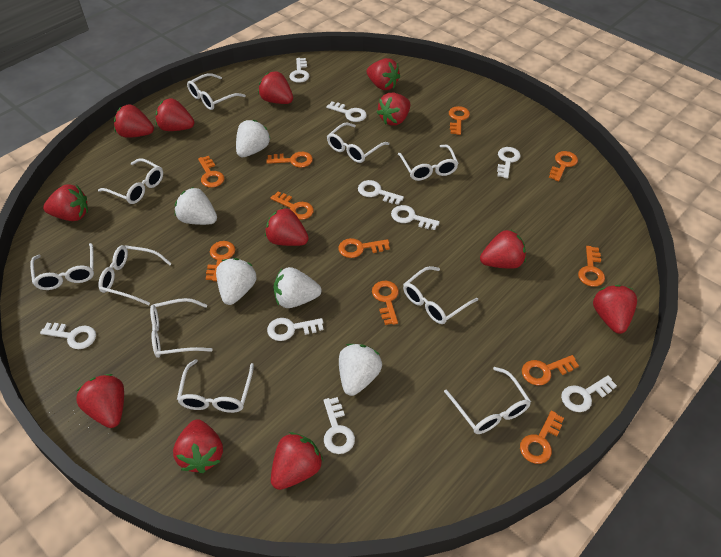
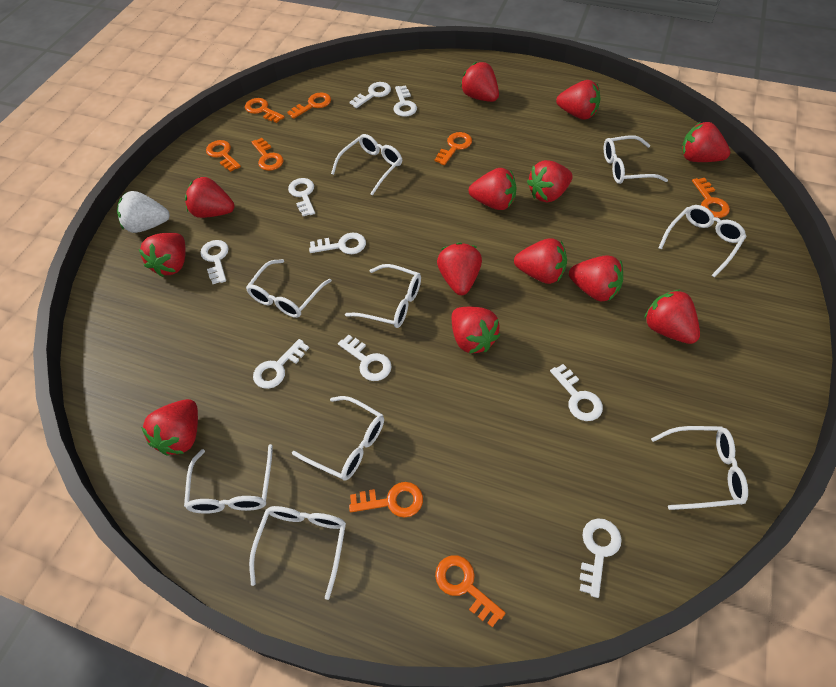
orange key: 11 -> 8
red strawberry: 12 -> 13
white glasses: 10 -> 9
white strawberry: 5 -> 1

